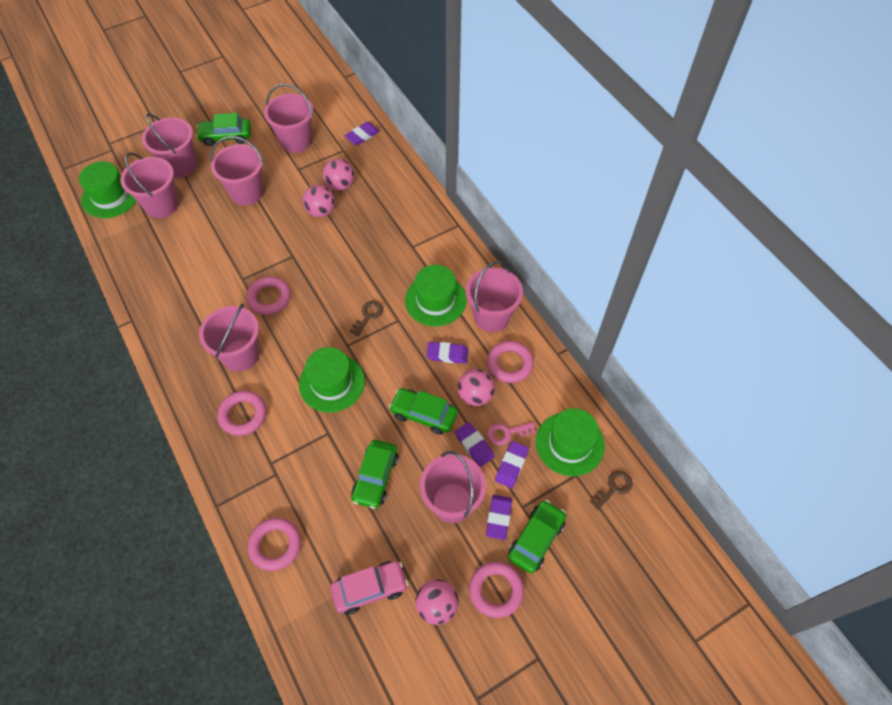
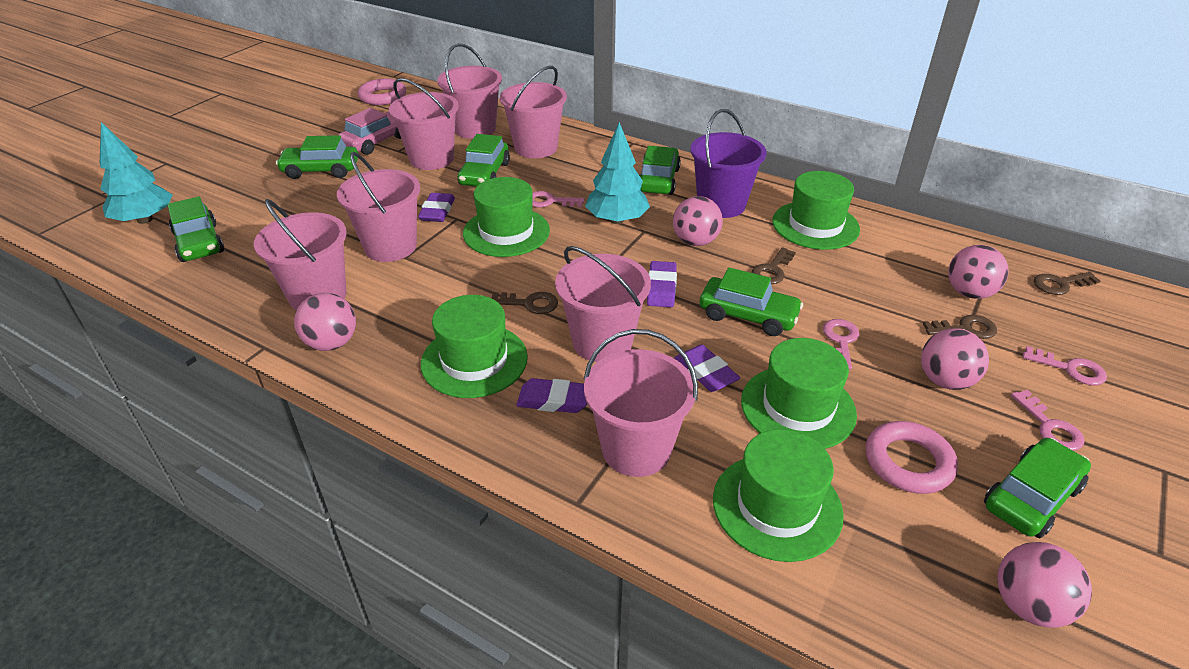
brown key: 2 -> 4
green car: 4 -> 6
green hat: 4 -> 5
pink ball: 4 -> 5
pink key: 1 -> 4
pink ring: 5 -> 2
purple bucket: 0 -> 1
purple eraser: 5 -> 4
turquoise tree: 0 -> 2

